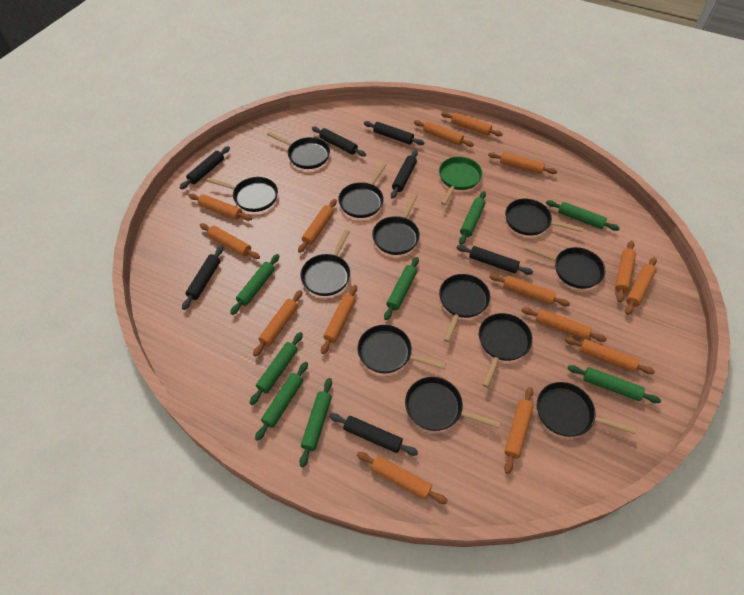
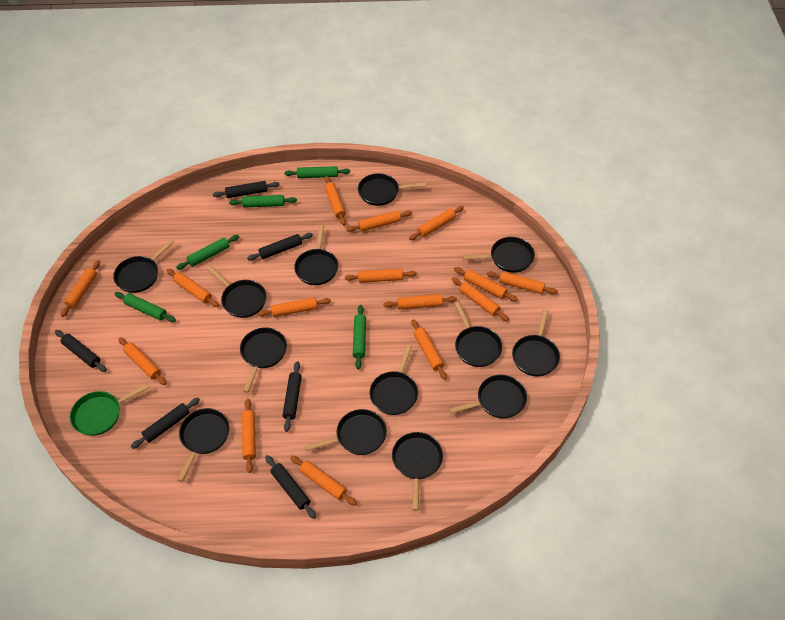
black pan: 12 -> 13
black rolling pin: 7 -> 6
green rolling pin: 8 -> 5

